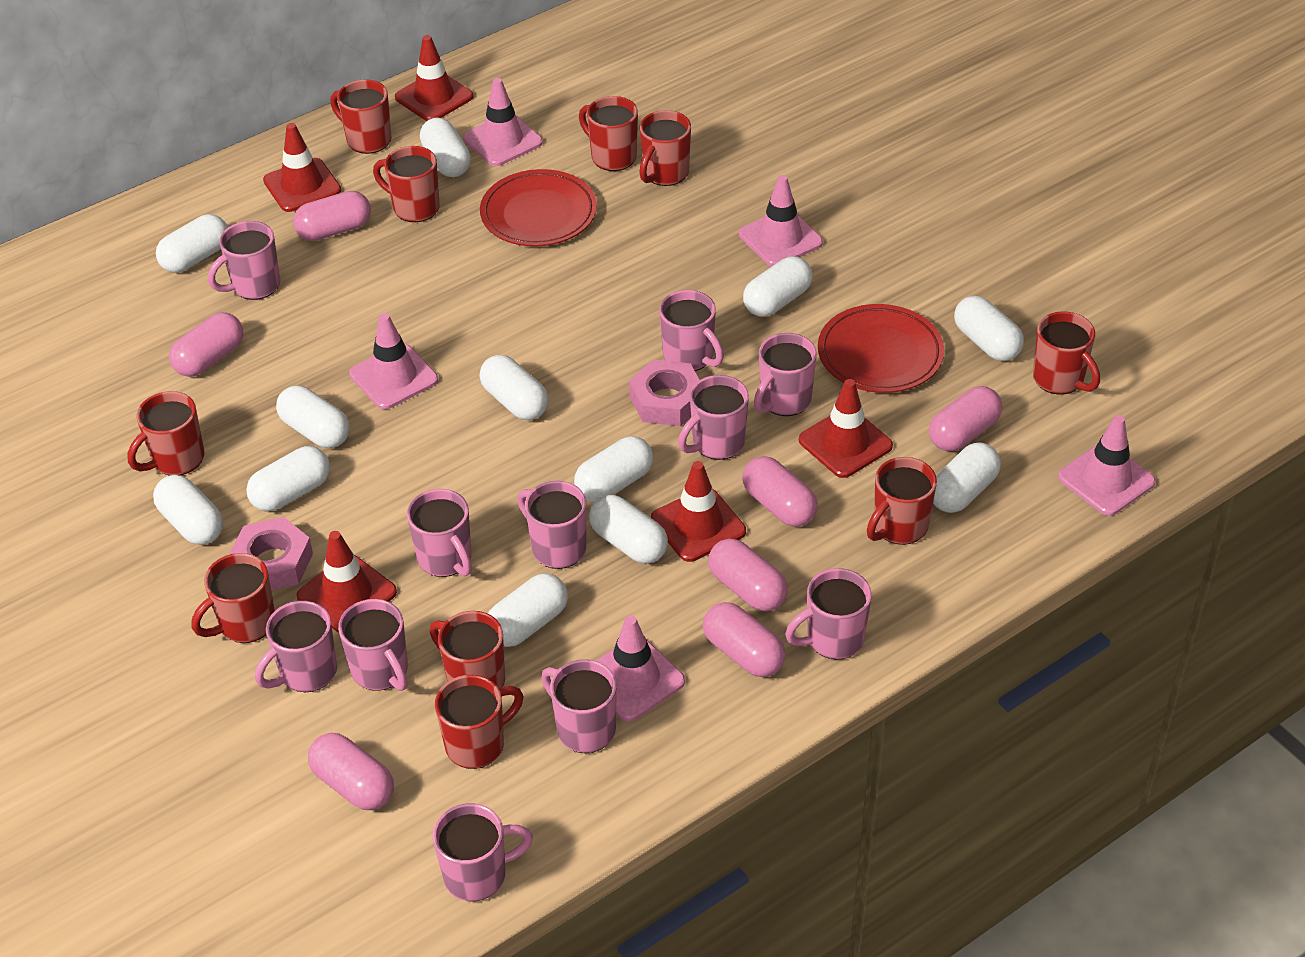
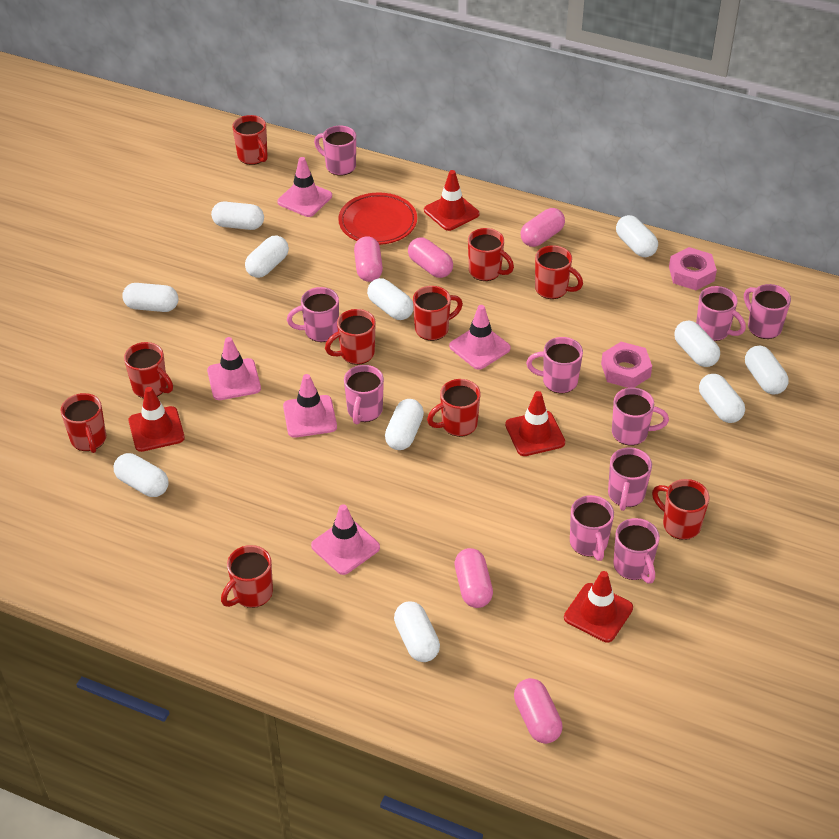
pink capsule: 7 -> 5
pink mug: 11 -> 10
red plate: 2 -> 1
red traffic cone: 5 -> 4
white capsule: 12 -> 11

